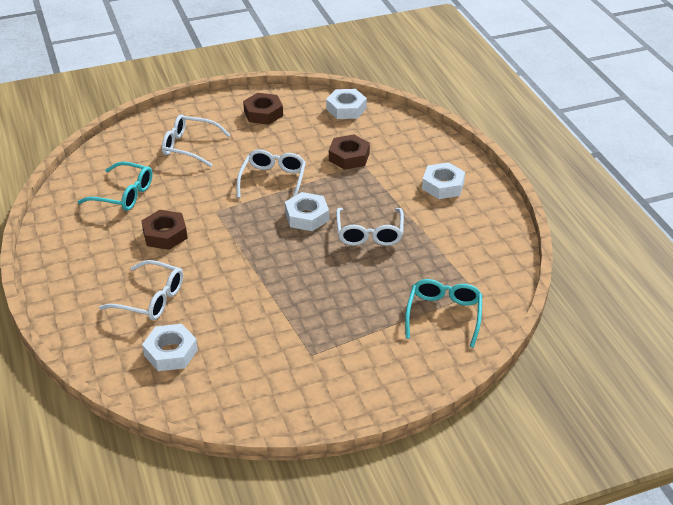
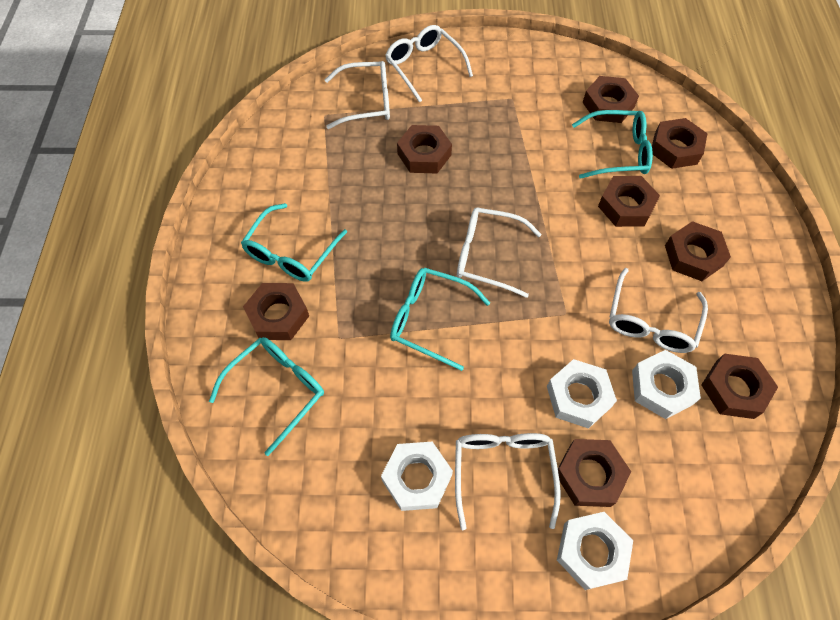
brown nut: 3 -> 8
turquoise glasses: 2 -> 4
white glasses: 4 -> 5

